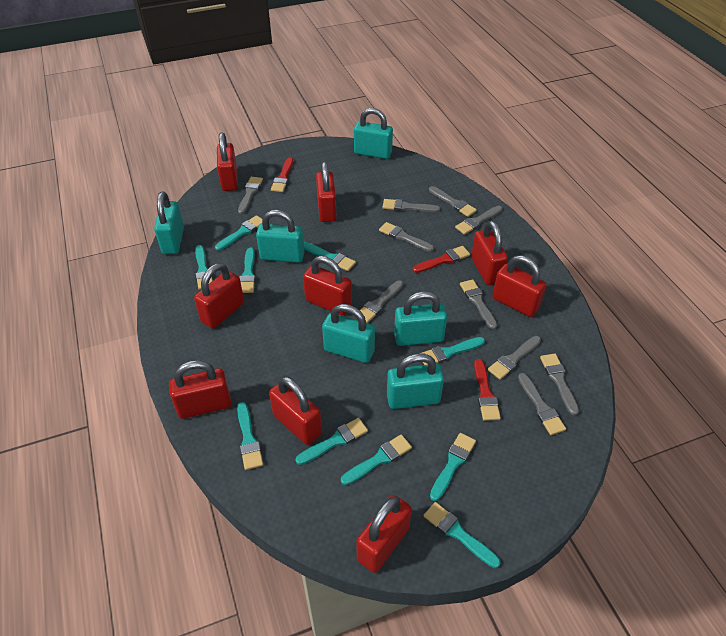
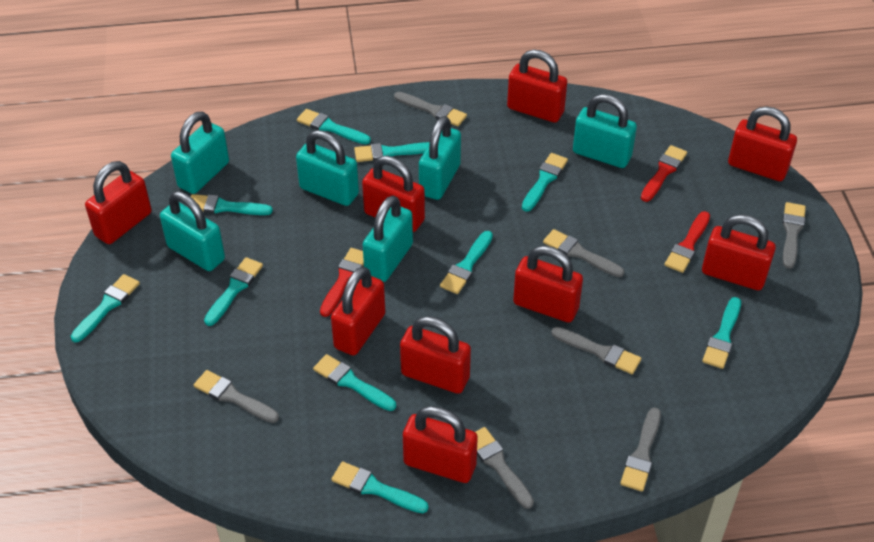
grey brush: 10 -> 7

